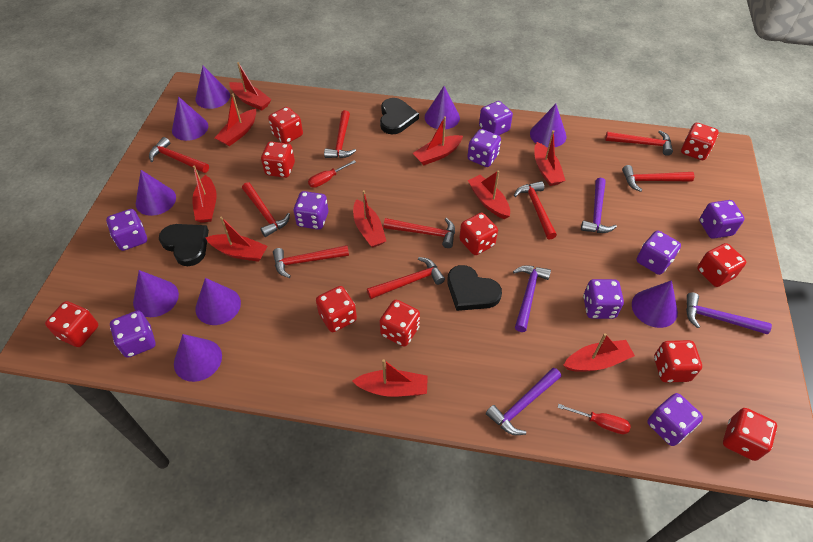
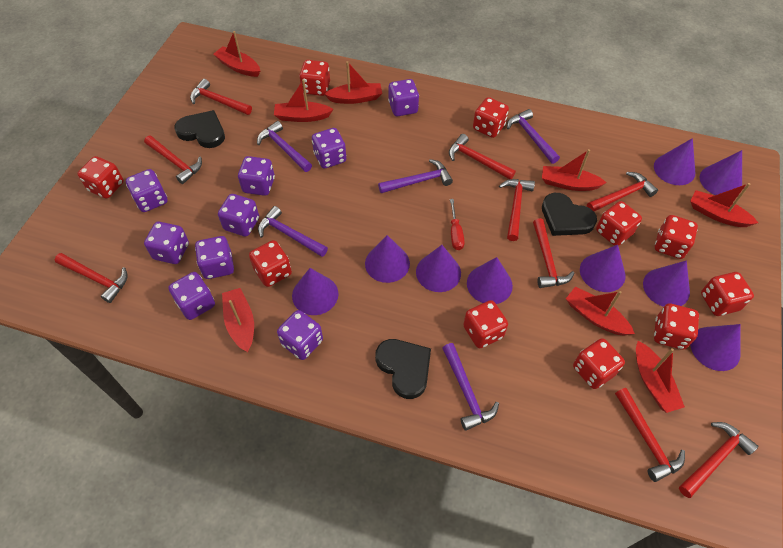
purple hammer: 4 -> 5
red boat: 10 -> 8
red screwdriver: 2 -> 1

